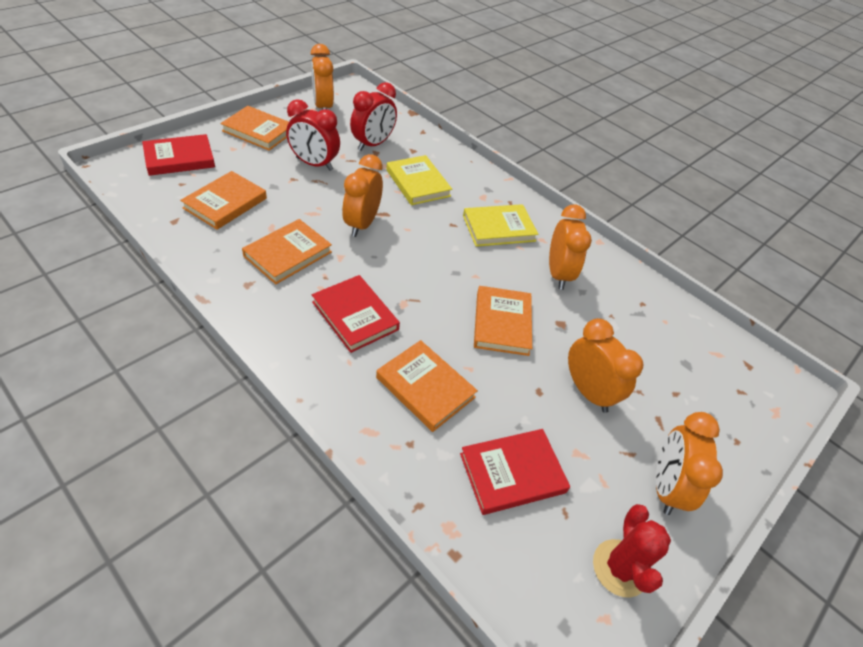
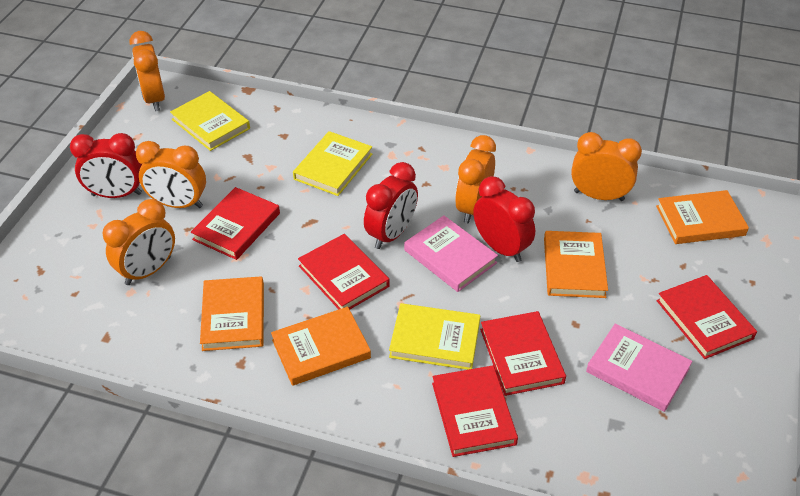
orange book: 5 -> 4
pink book: 0 -> 2
red book: 3 -> 5
red cactus: 1 -> 0
red clock: 2 -> 3
yellow book: 2 -> 3

